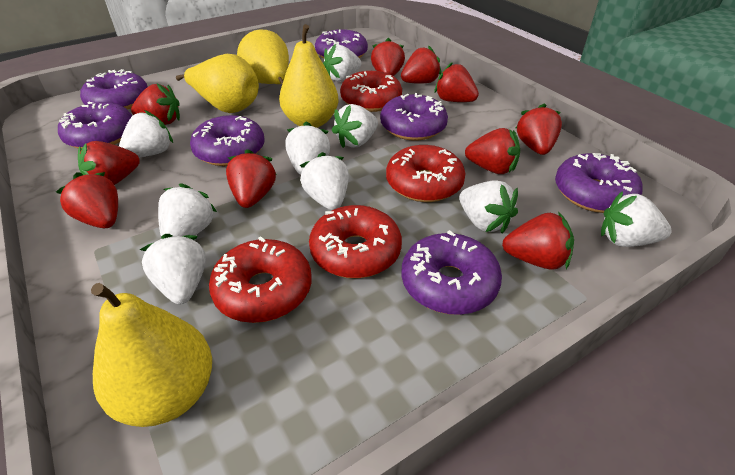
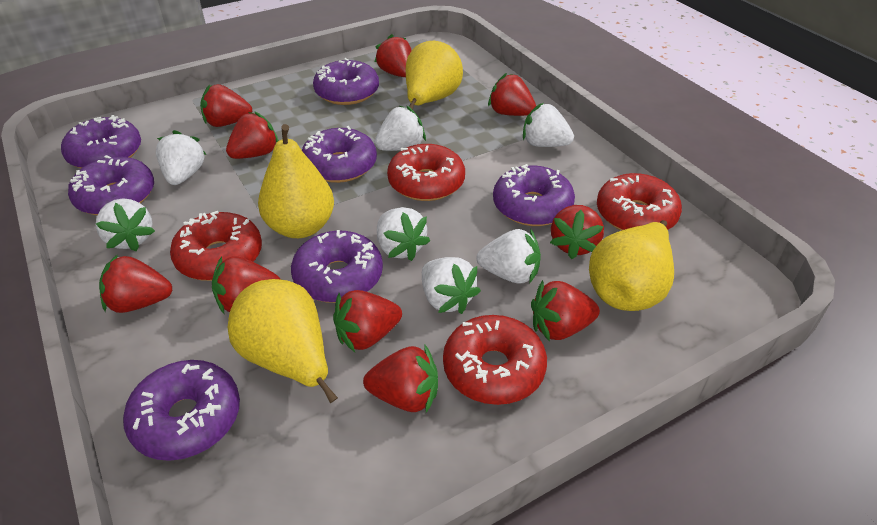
white strawberry: 9 -> 7

